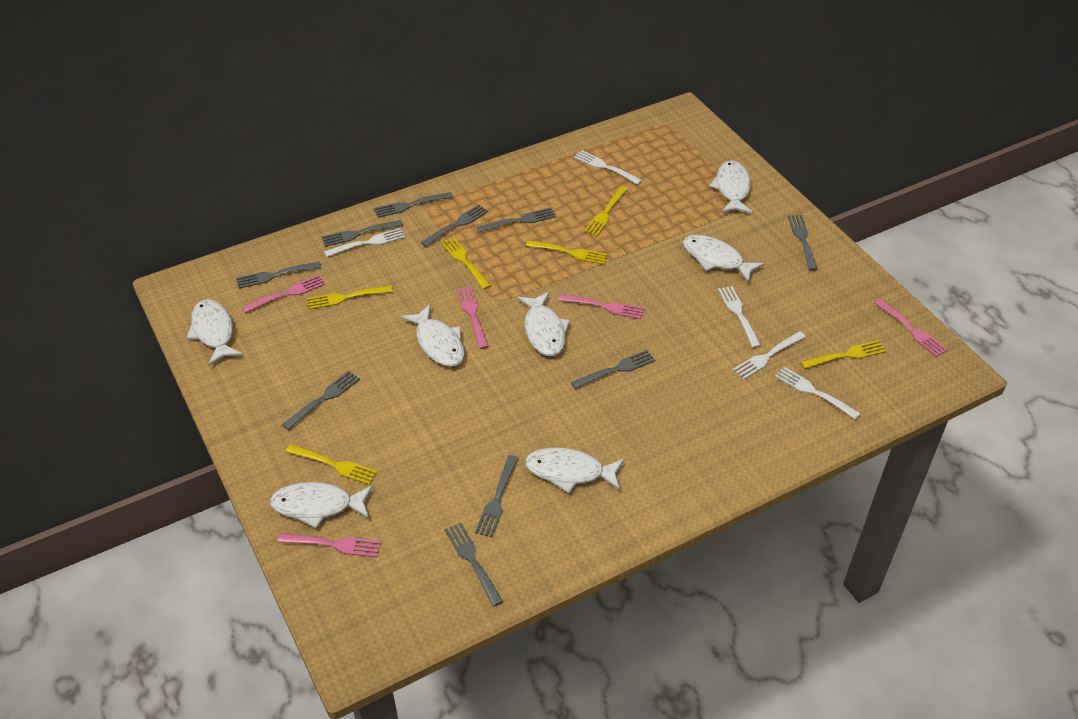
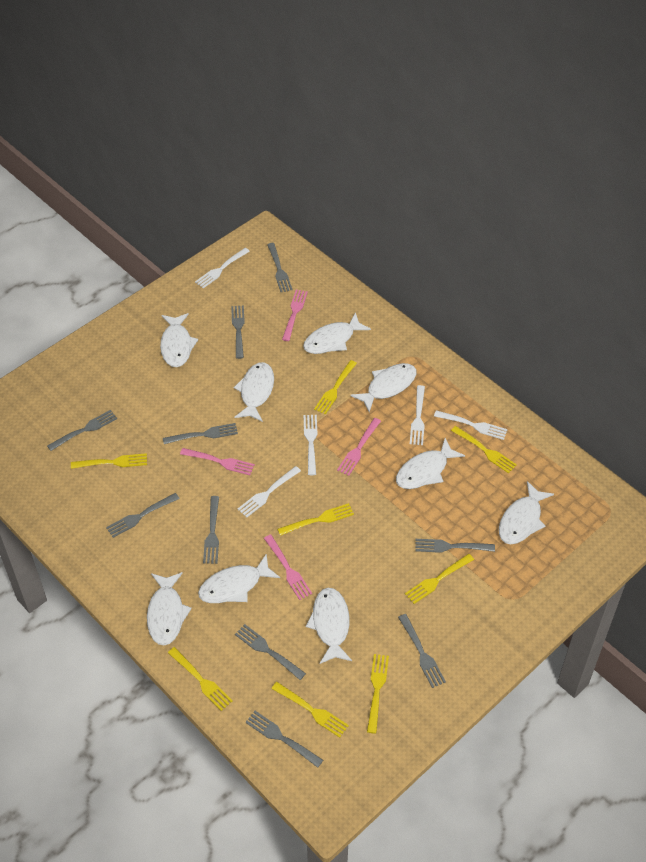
pink fork: 5 -> 4
white fish: 7 -> 9
yellow fork: 6 -> 8

